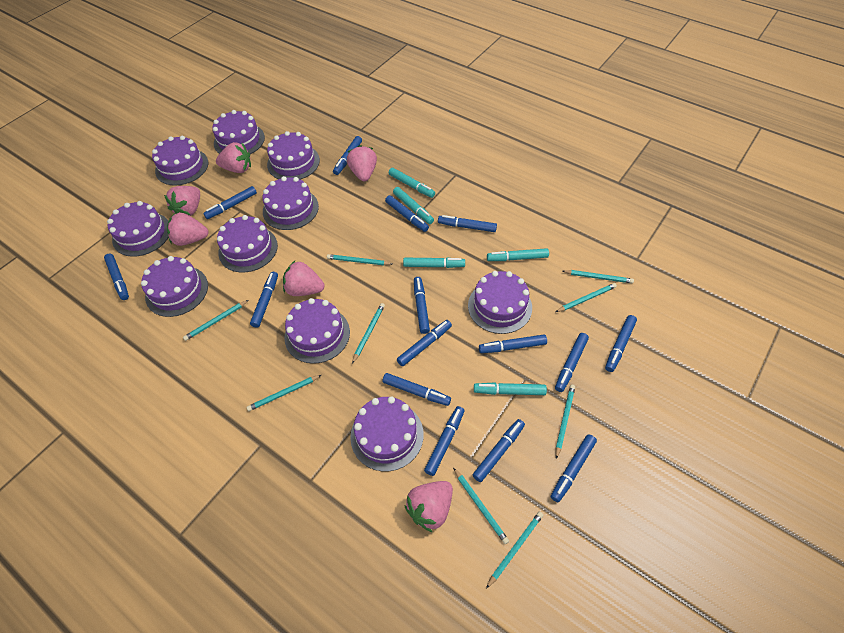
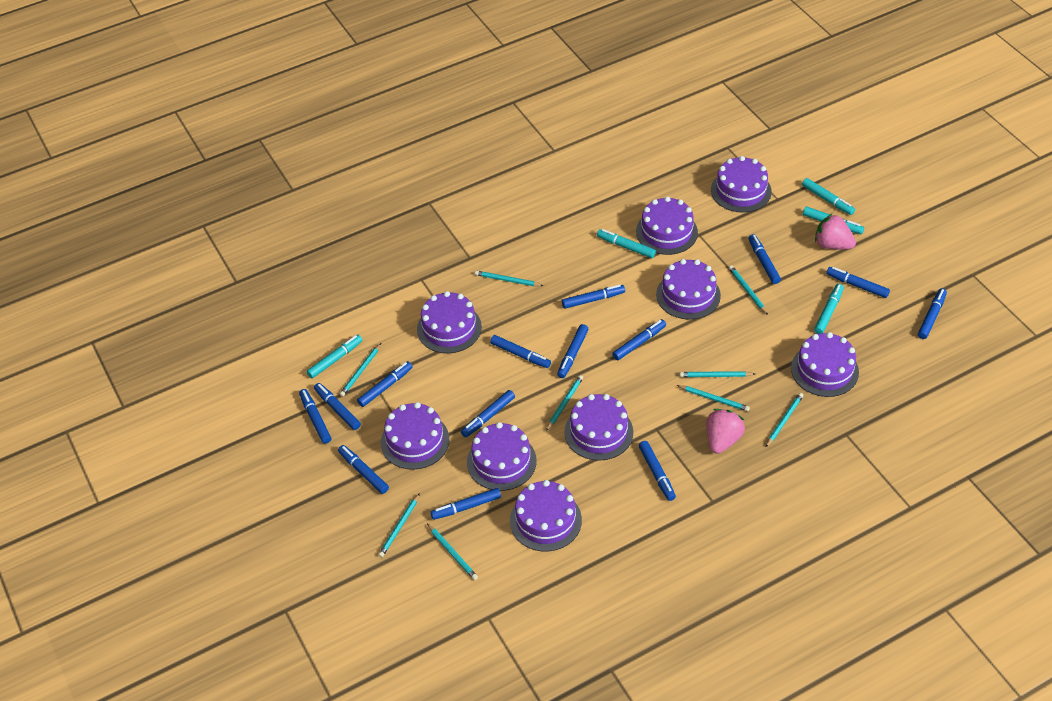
blue marker: 15 -> 14
pink strawberry: 6 -> 2
purple cake: 10 -> 9

